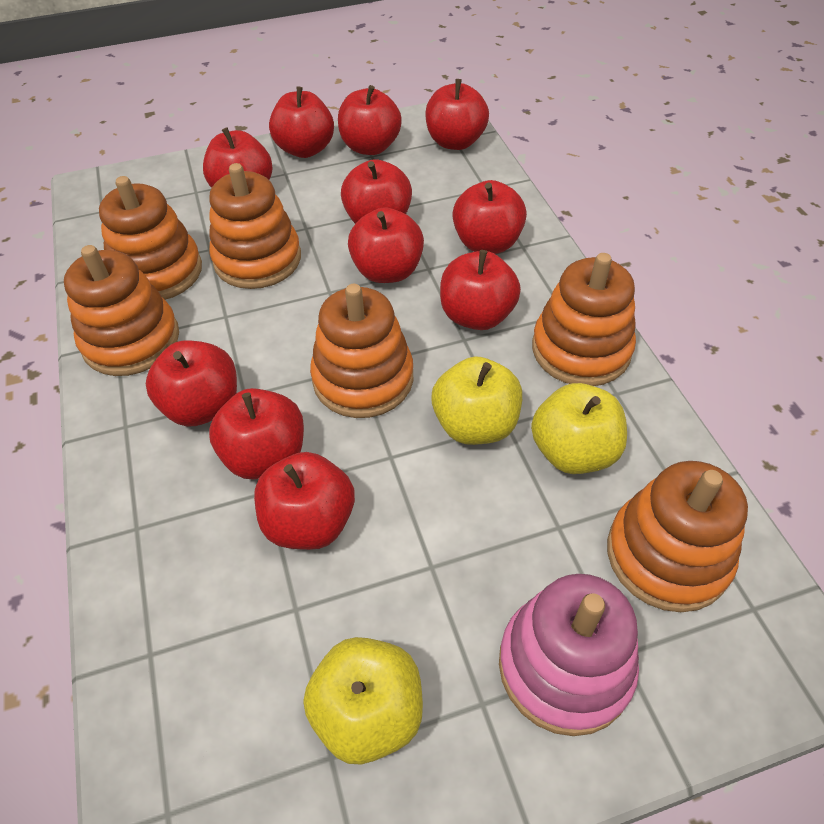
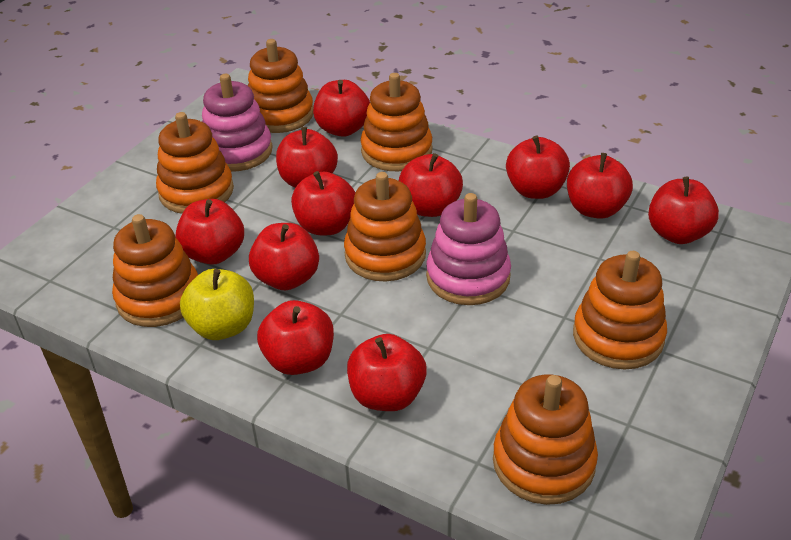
orange stacking toy: 6 -> 7
pink stacking toy: 1 -> 2
yellow apple: 3 -> 1

